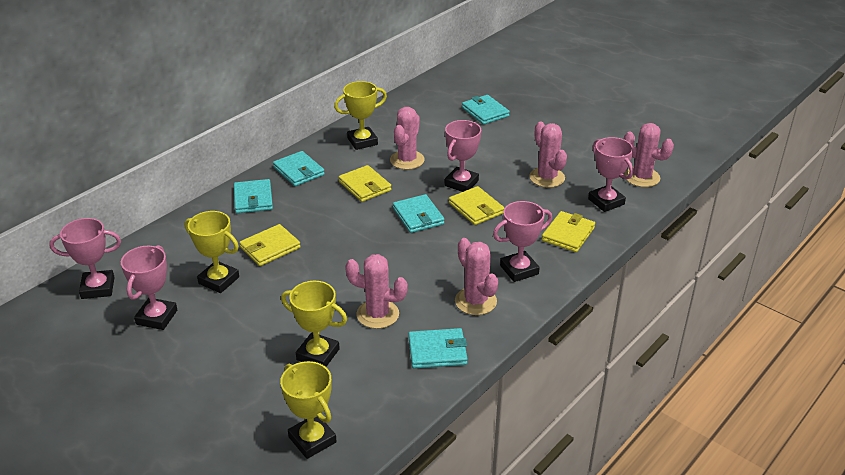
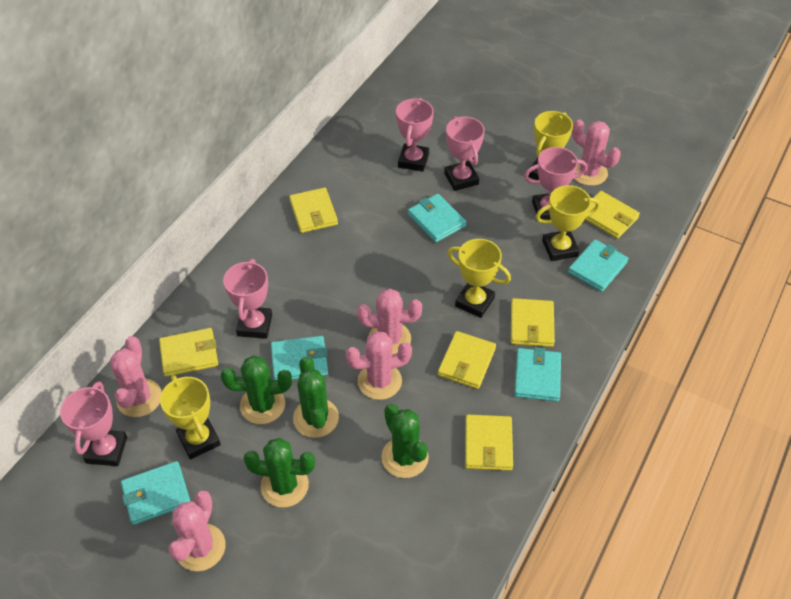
green cactus: 0 -> 4
yellow wallet: 4 -> 6

